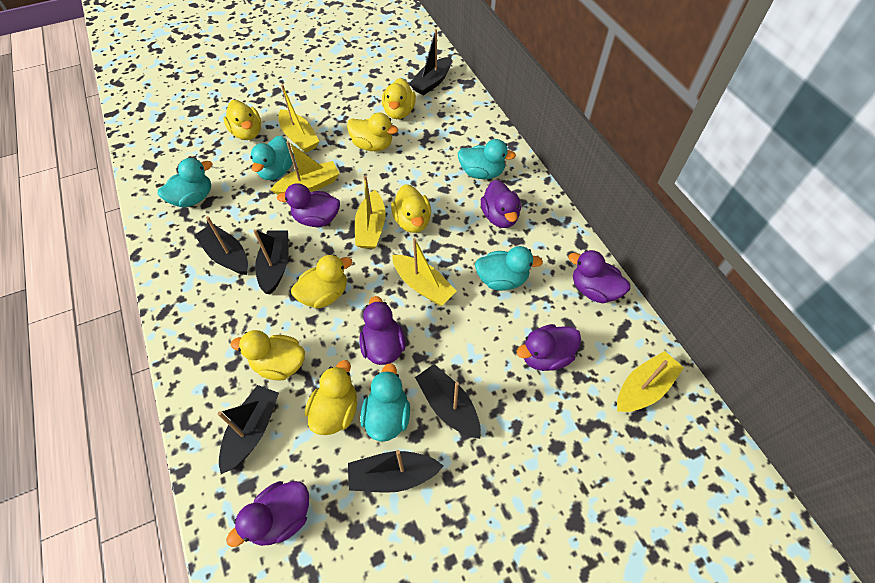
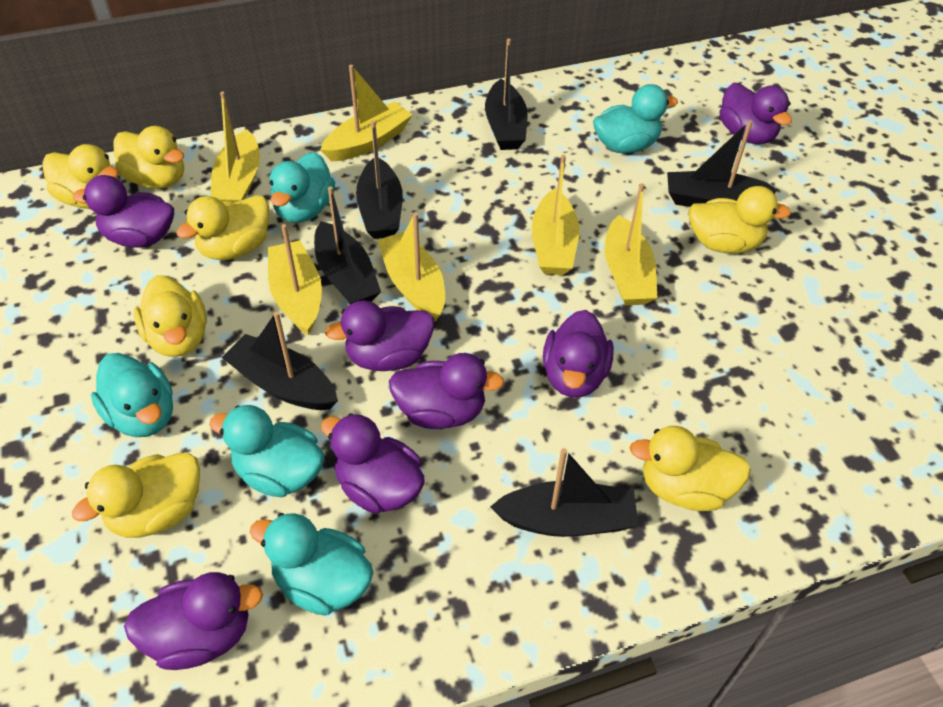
purple duck: 6 -> 7
yellow boat: 5 -> 6

